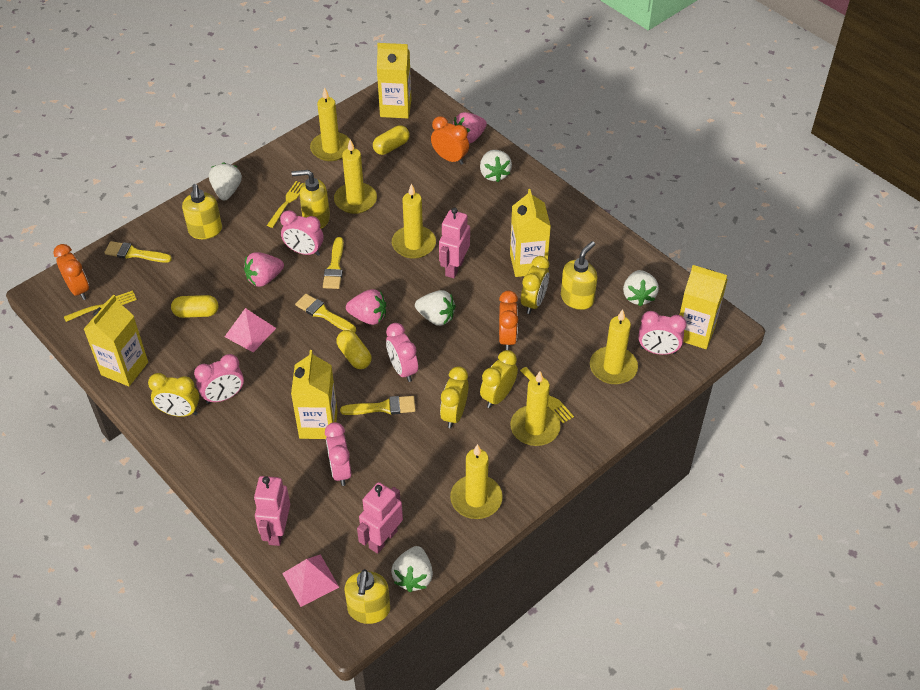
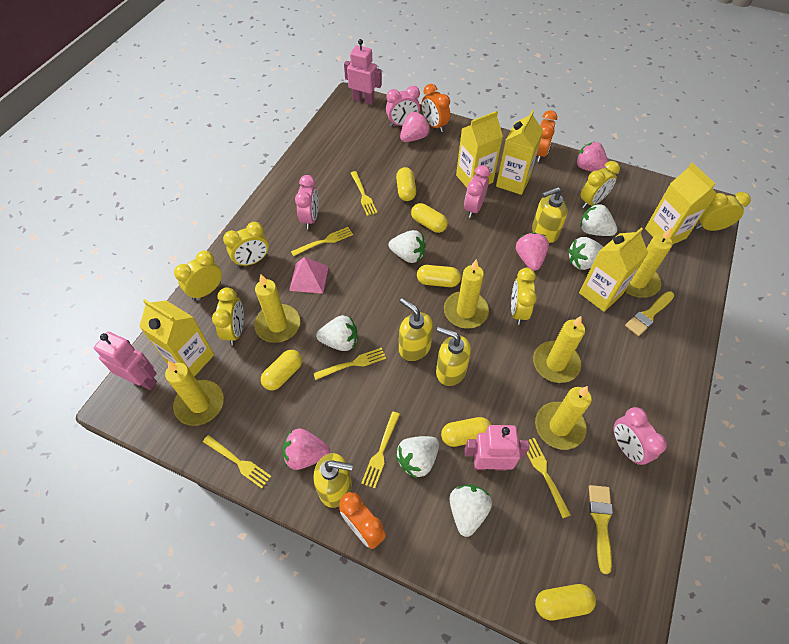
pink clock: 5 -> 4
pink pyramid: 2 -> 1
pink strawberry: 3 -> 4
white strawberry: 5 -> 6
yellow brush: 4 -> 2
yellow capsule: 3 -> 6
yellow clock: 4 -> 6
yellow fork: 3 -> 6

